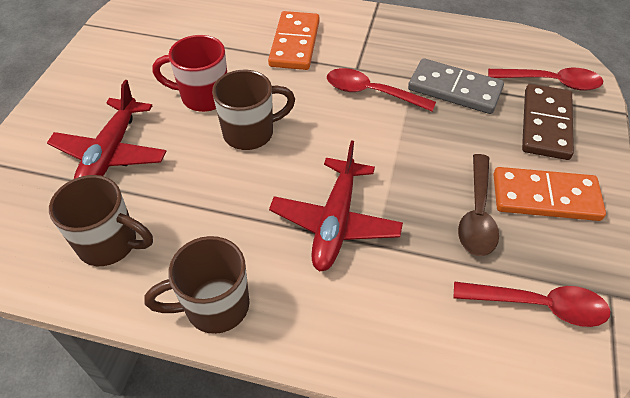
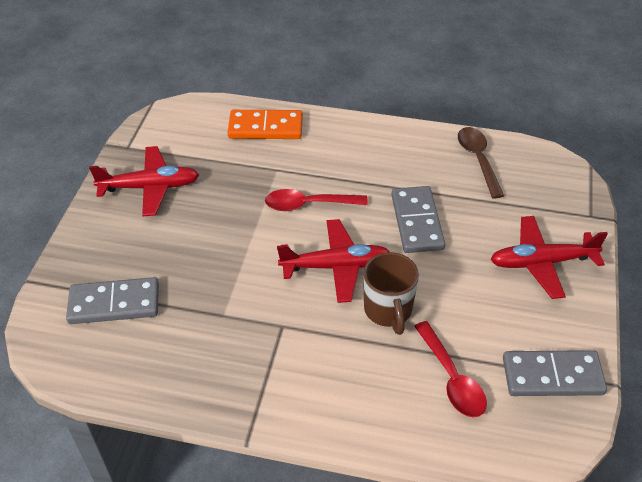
brown domino: 1 -> 0
brown mug: 3 -> 1
grey domino: 1 -> 3
orange domino: 2 -> 1
red mug: 1 -> 0
red plane: 2 -> 3
red spoon: 3 -> 2

